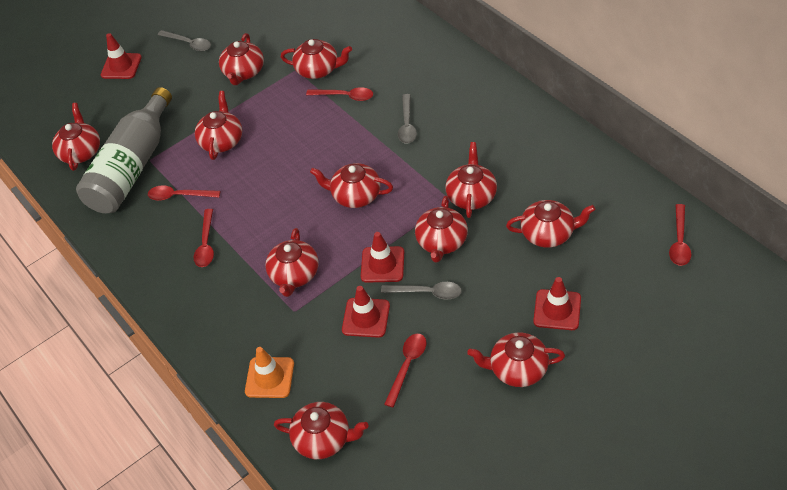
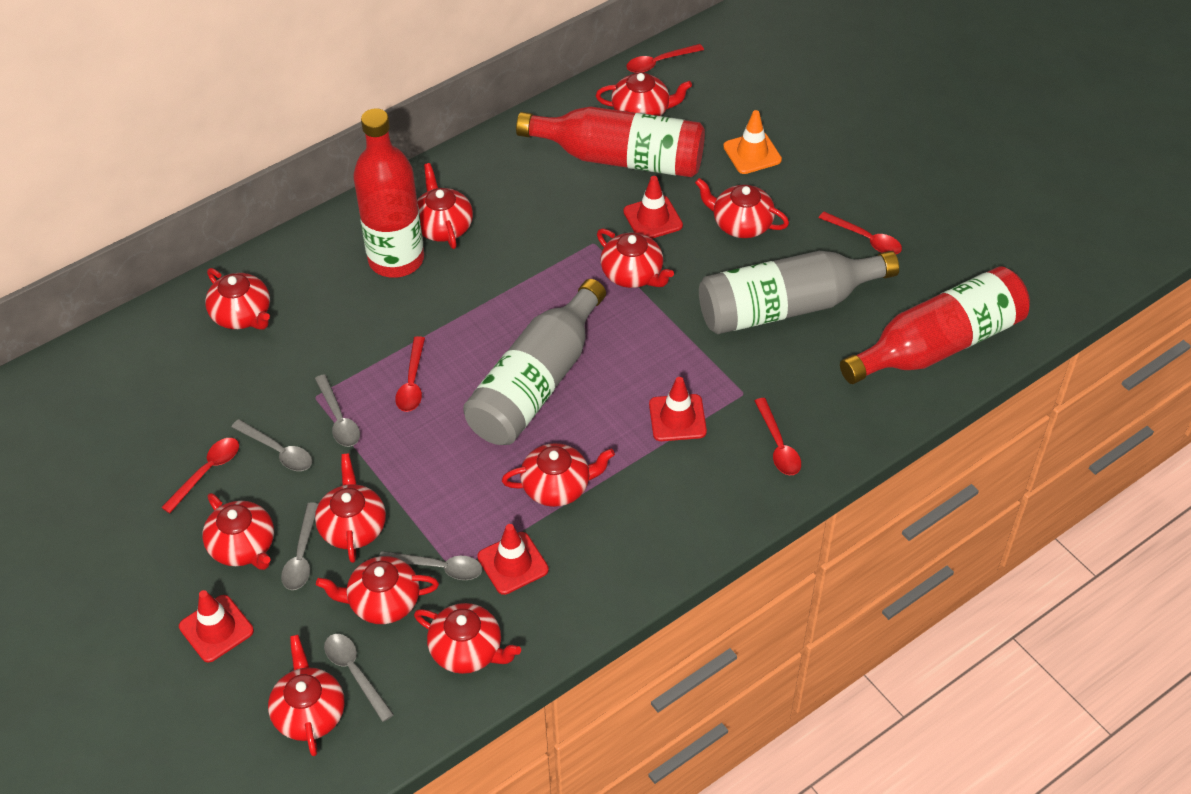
grey bottle: 1 -> 2
grey spoon: 3 -> 5
red bottle: 0 -> 3

